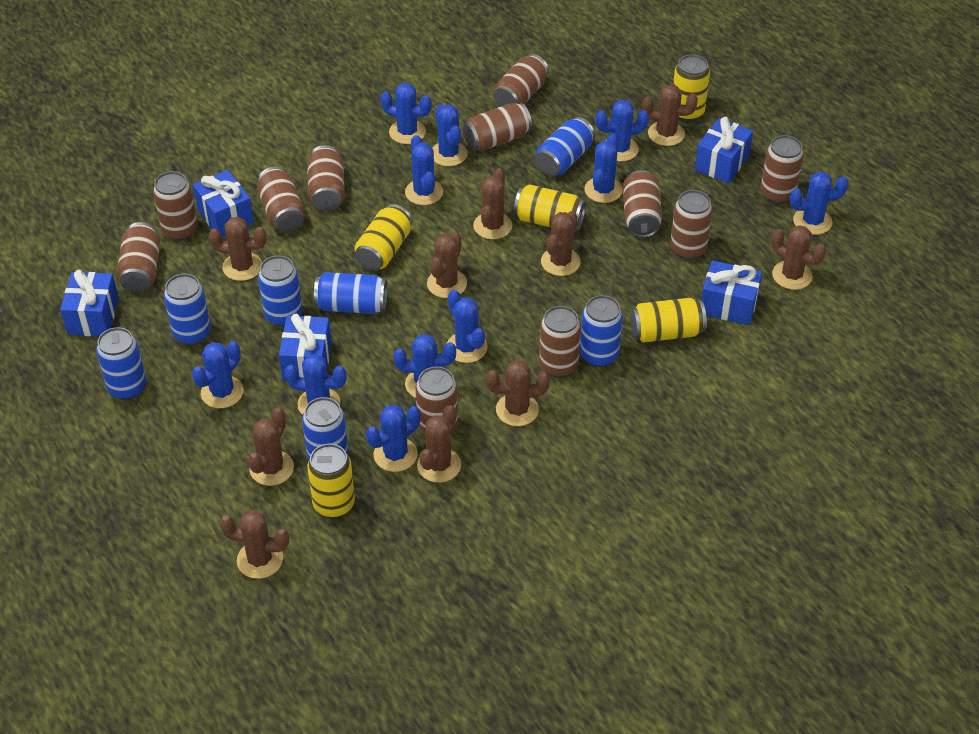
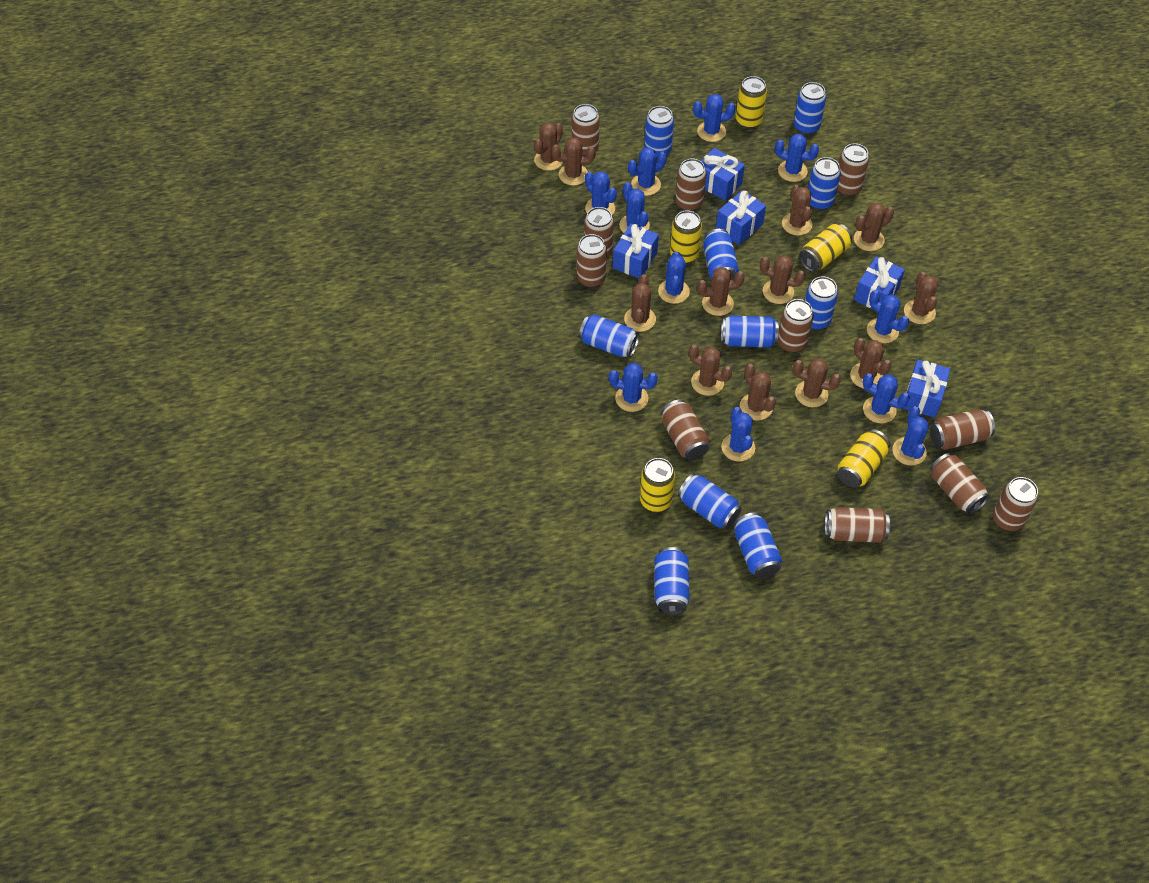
blue can: 7 -> 10
brown cactus: 10 -> 12

